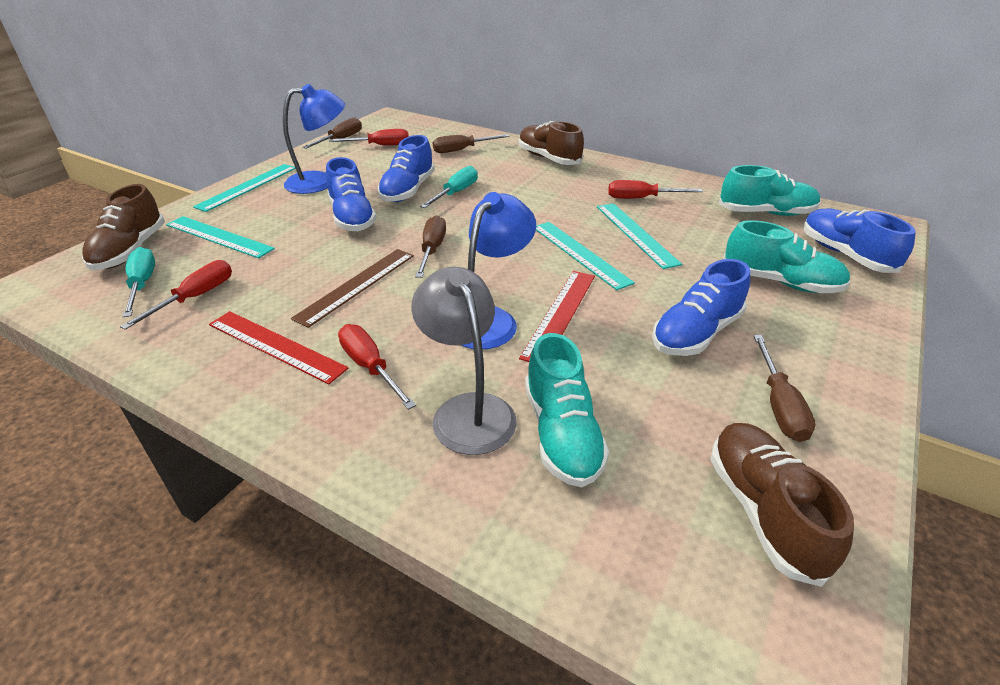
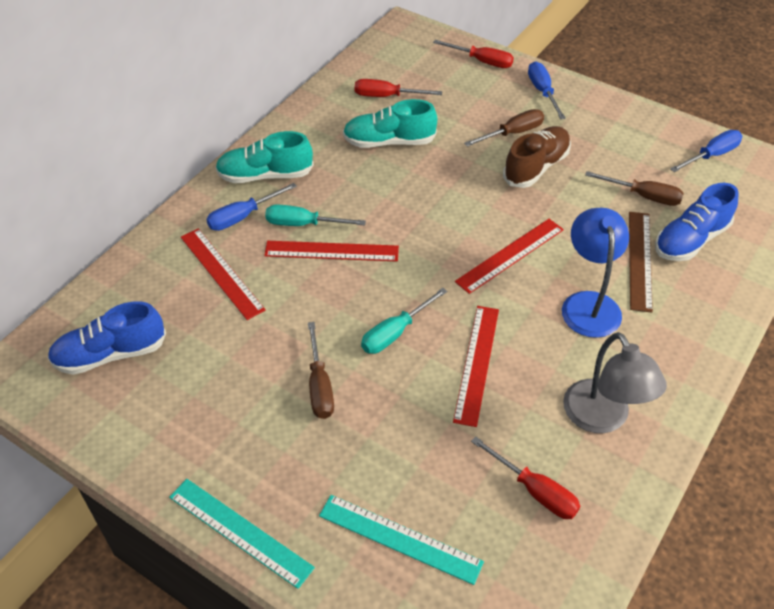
blue lamp: 2 -> 1
blue screwdriver: 0 -> 3
blue shoe: 4 -> 2
brown screwdriver: 4 -> 3
brown shoe: 3 -> 1
red ruler: 2 -> 4
red screwdriver: 4 -> 3
turquoise ruler: 4 -> 2
turquoise shoe: 3 -> 2

